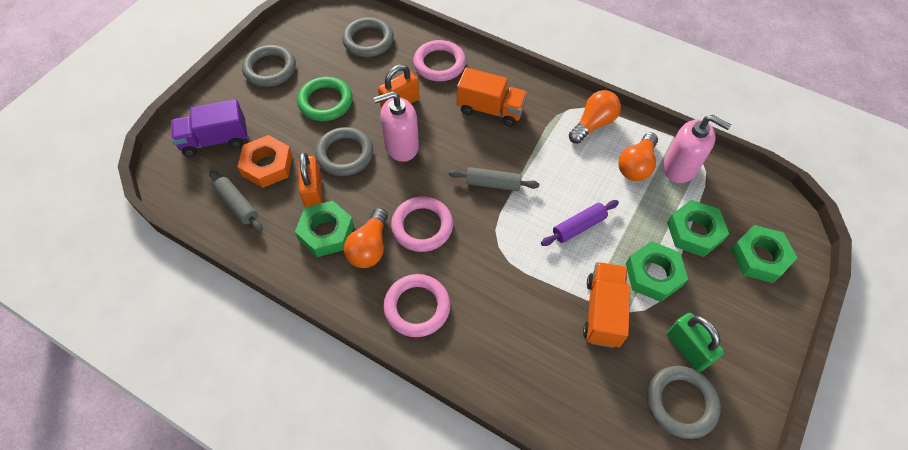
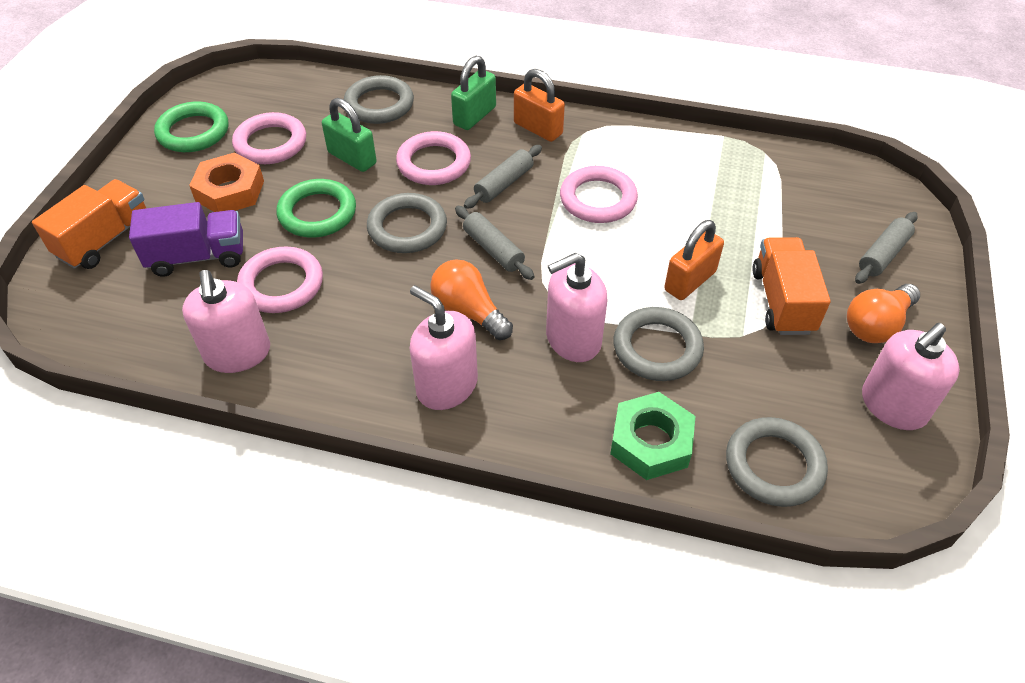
green nut: 4 -> 1
green padlock: 1 -> 2
green ring: 1 -> 2
grey rolling pin: 2 -> 3
orange light bulb: 3 -> 2
pink ring: 3 -> 4
pink soap dispenser: 2 -> 4
purple rolling pin: 1 -> 0

